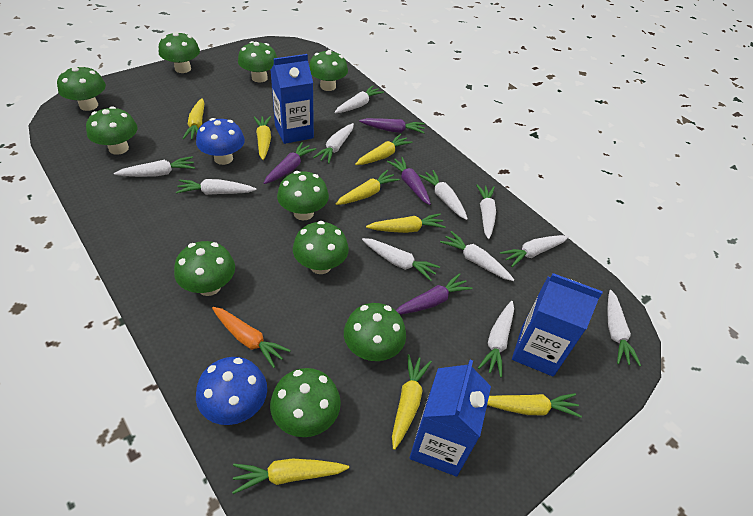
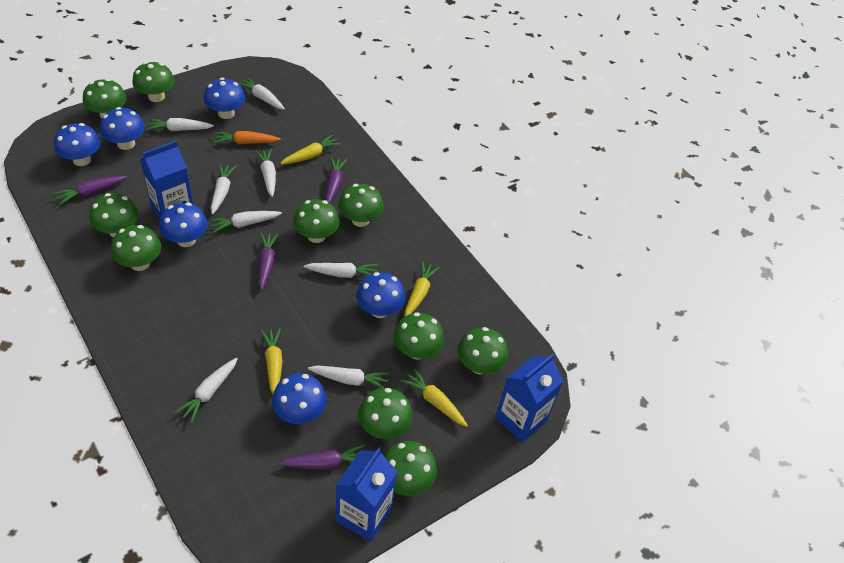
blue mushroom: 2 -> 6
white carrot: 11 -> 8
yellow carrot: 8 -> 4

